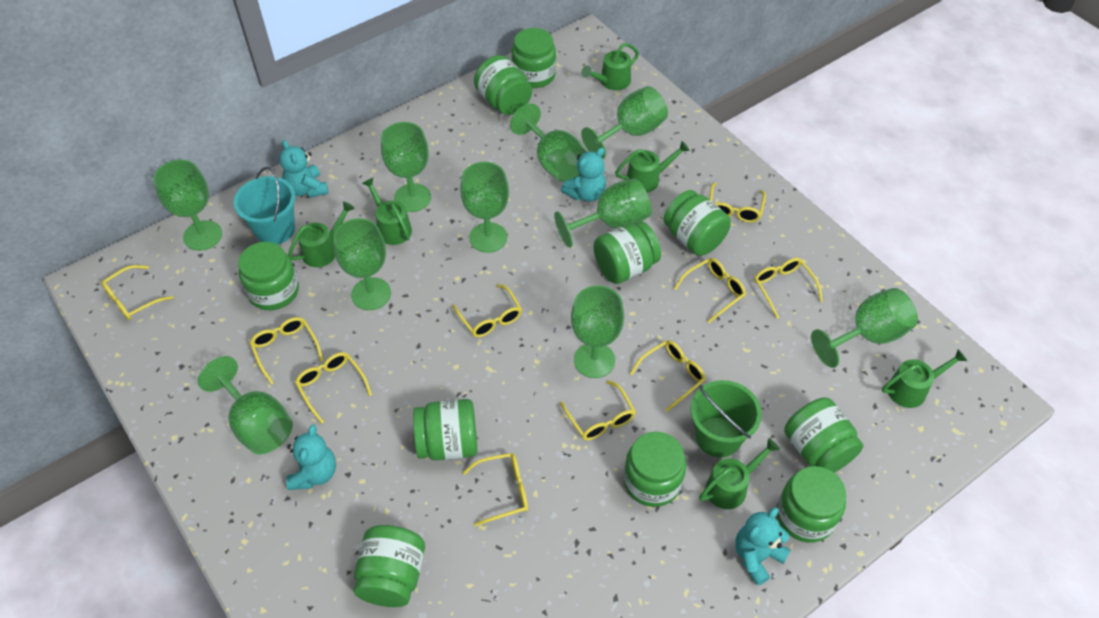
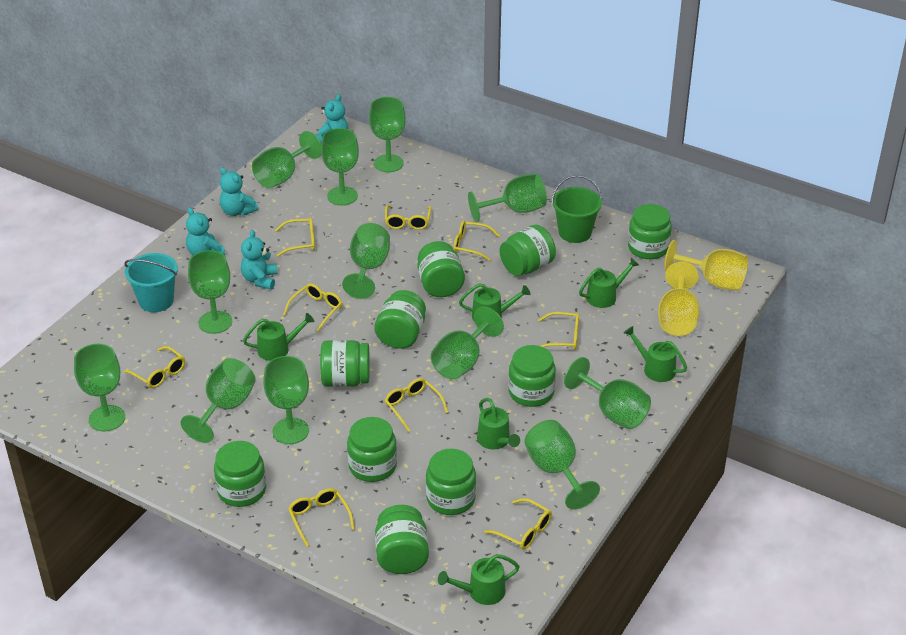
green goblet: 10 -> 12
yellow glasses: 10 -> 9
yellow goblet: 0 -> 2

